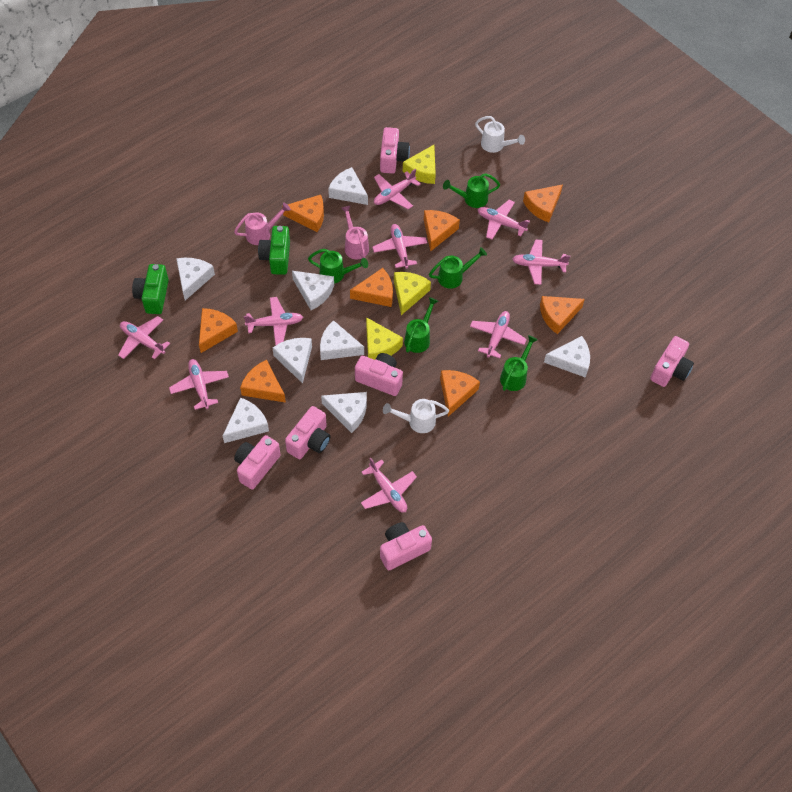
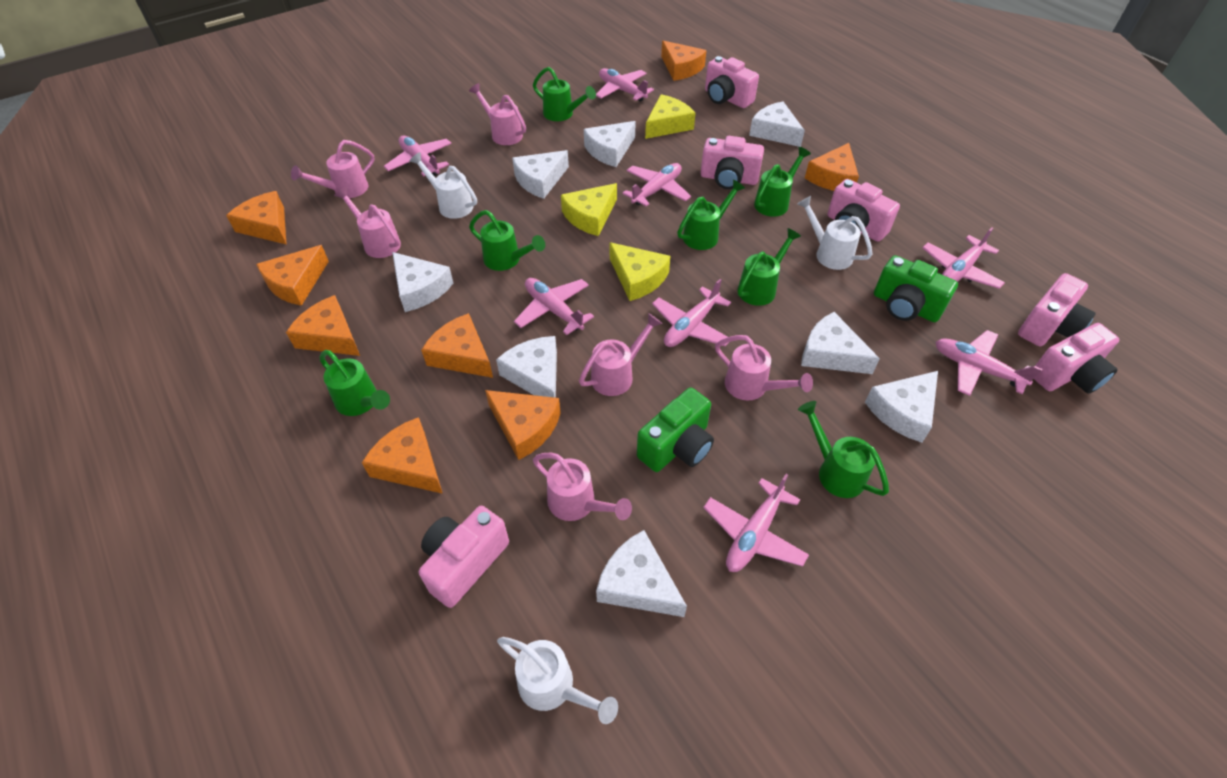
green watering can: 5 -> 7
pink plane: 9 -> 8
pink watering can: 2 -> 6
white watering can: 2 -> 3

